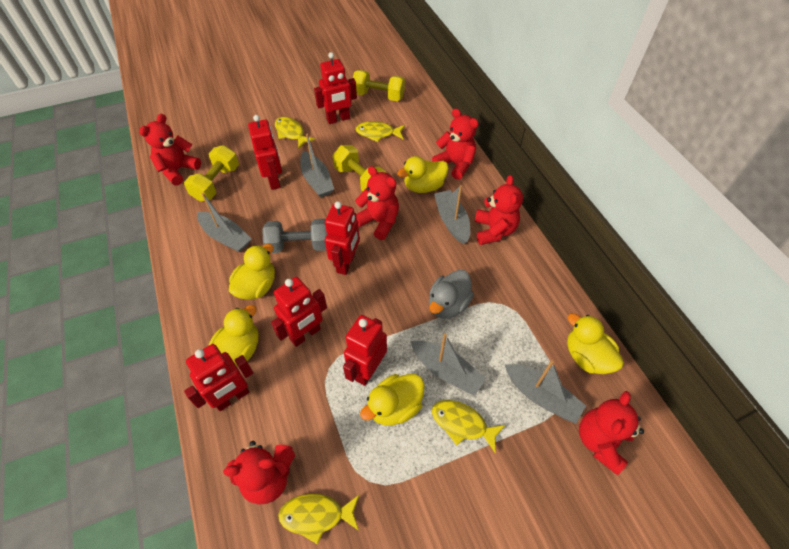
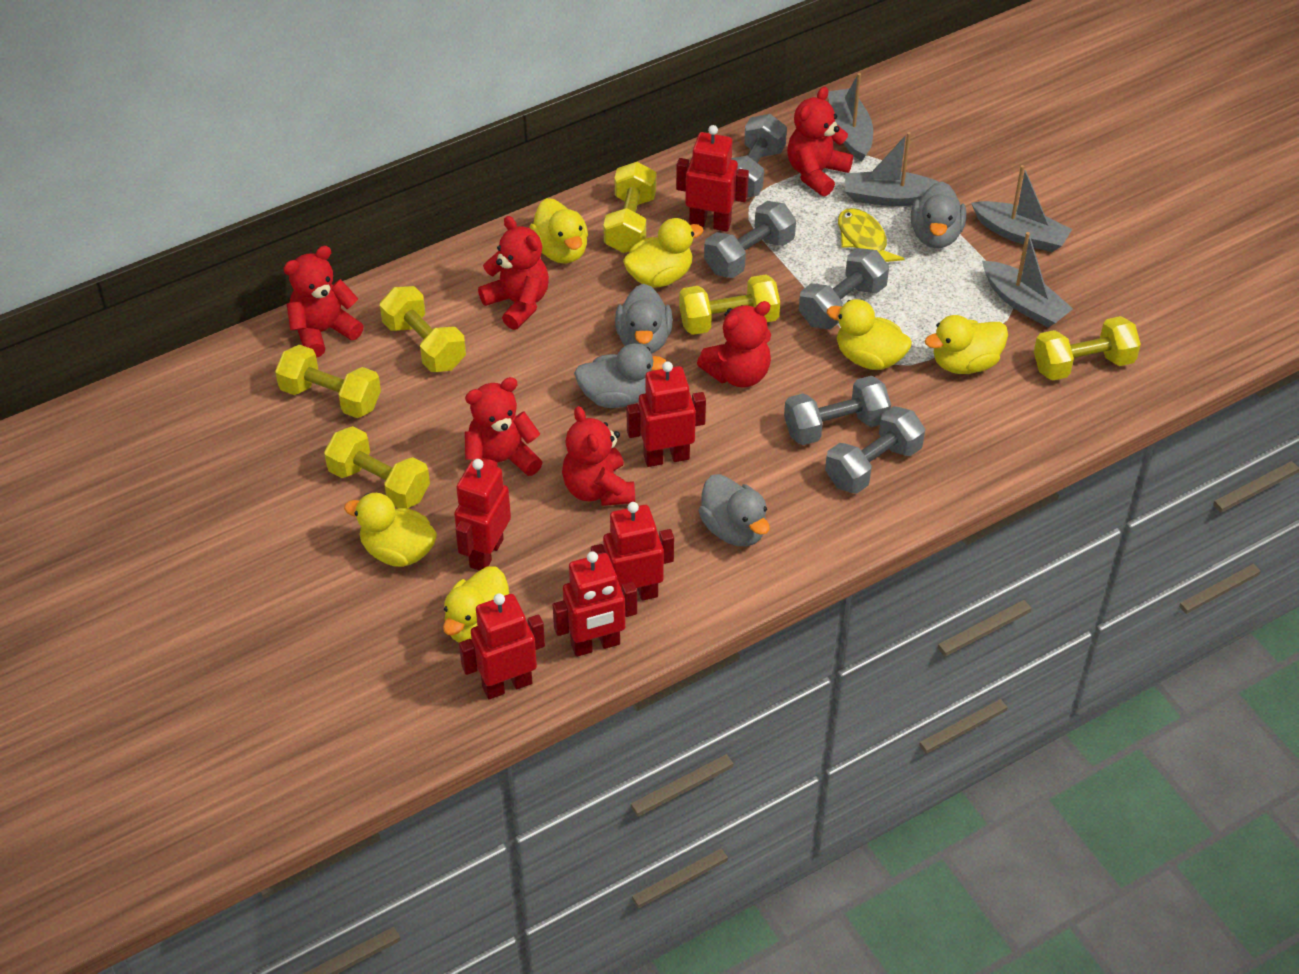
grey boat: 5 -> 4
grey duck: 1 -> 4
grey dumbbell: 1 -> 5
yellow duck: 5 -> 6
yellow dumbbell: 3 -> 6
yellow fish: 4 -> 1

